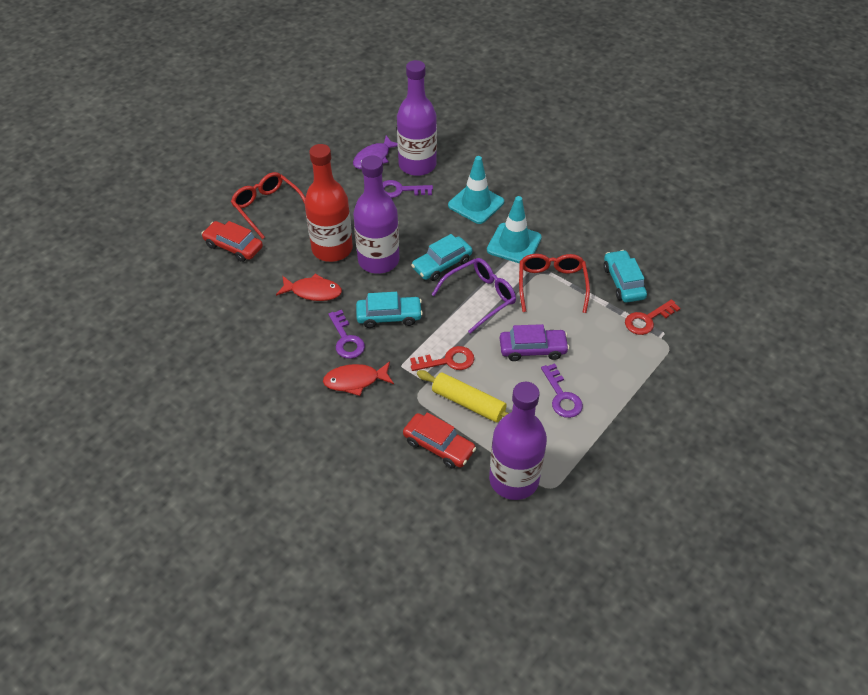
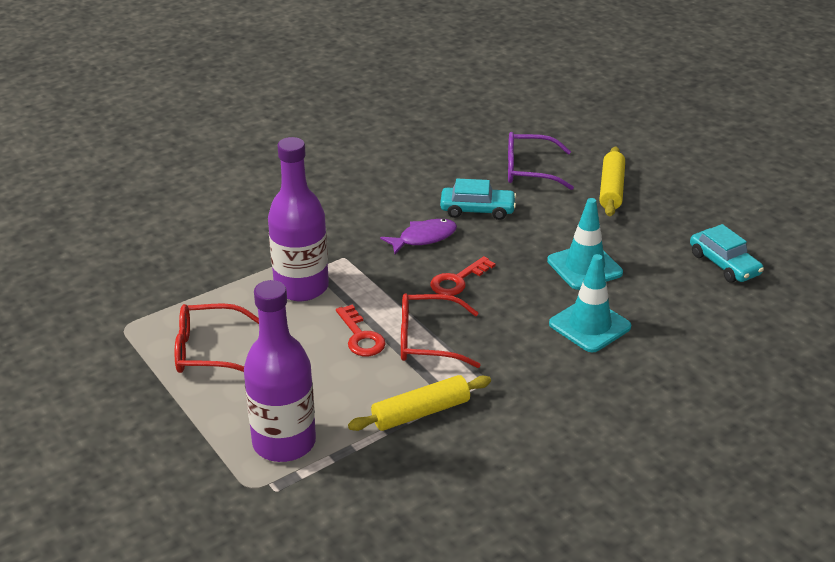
purple bottle: 3 -> 2
purple car: 1 -> 0
purple key: 3 -> 0
red bottle: 1 -> 0
red car: 2 -> 0
red fish: 2 -> 0
turquoise car: 3 -> 2
yellow rolling pin: 1 -> 2

